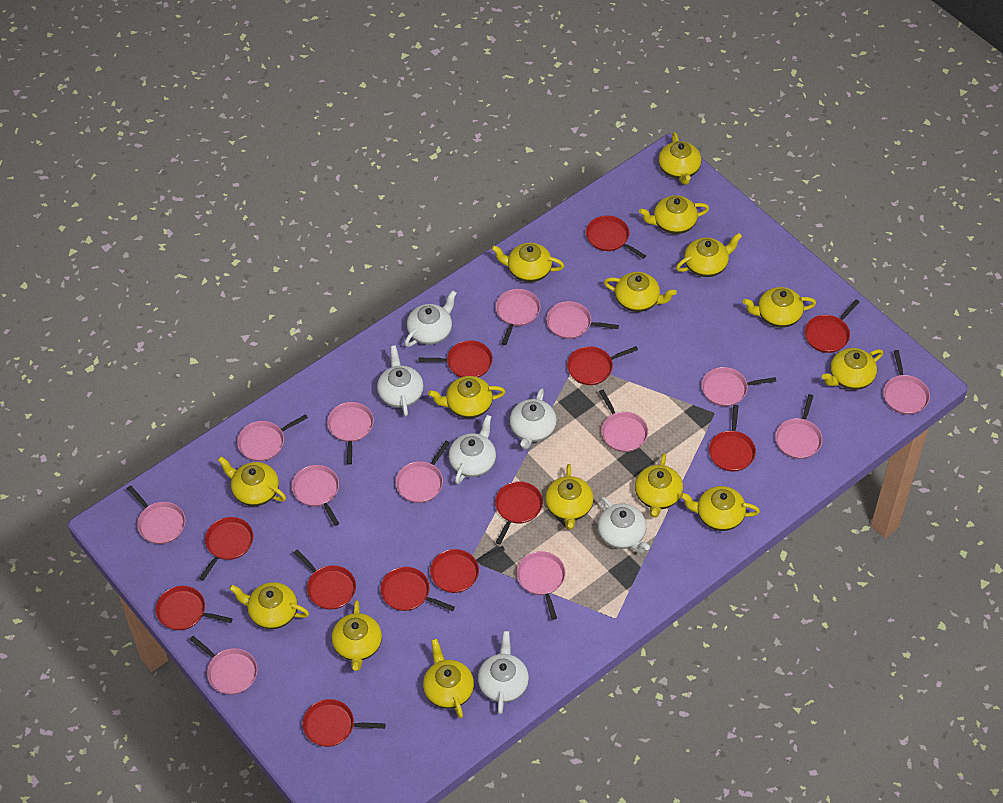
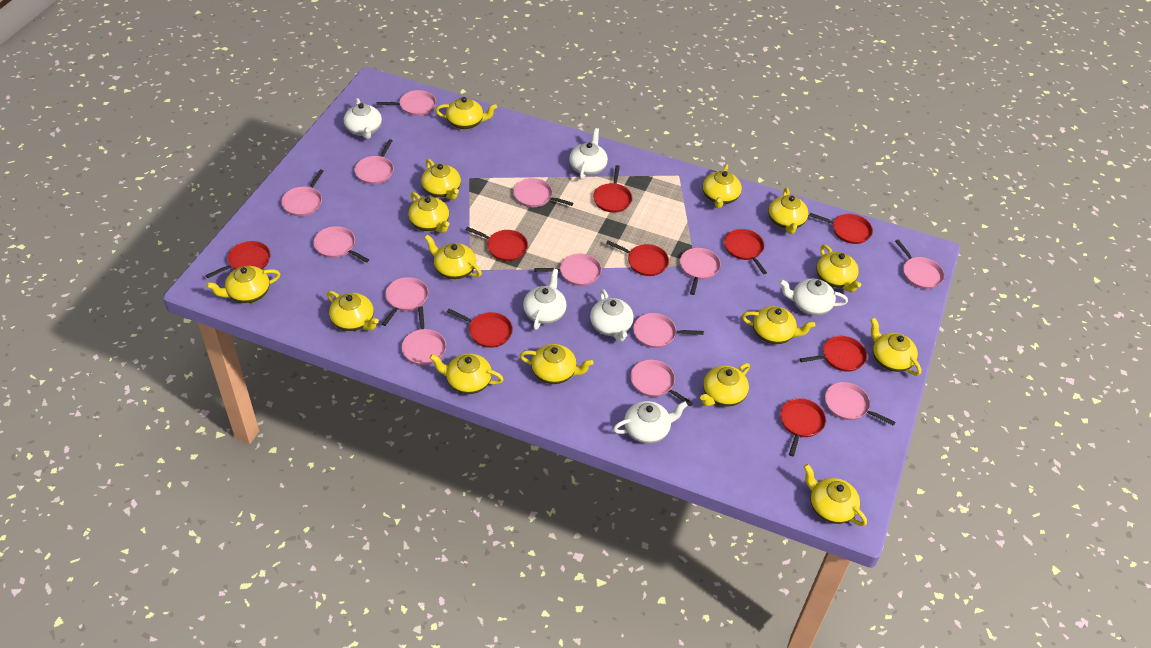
red pan: 12 -> 9

